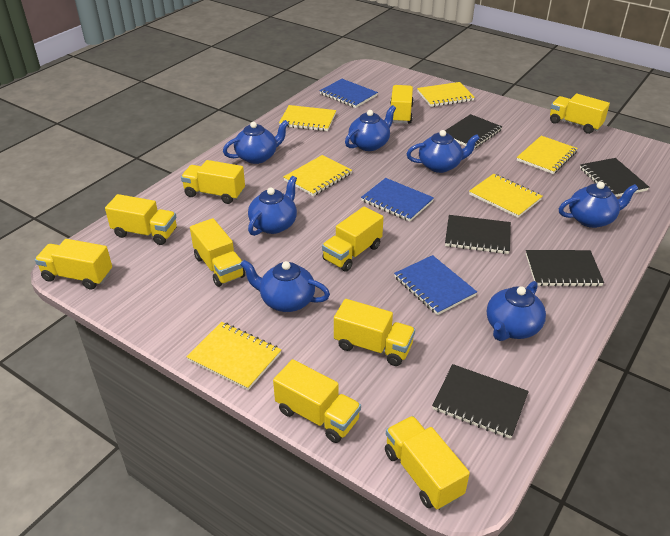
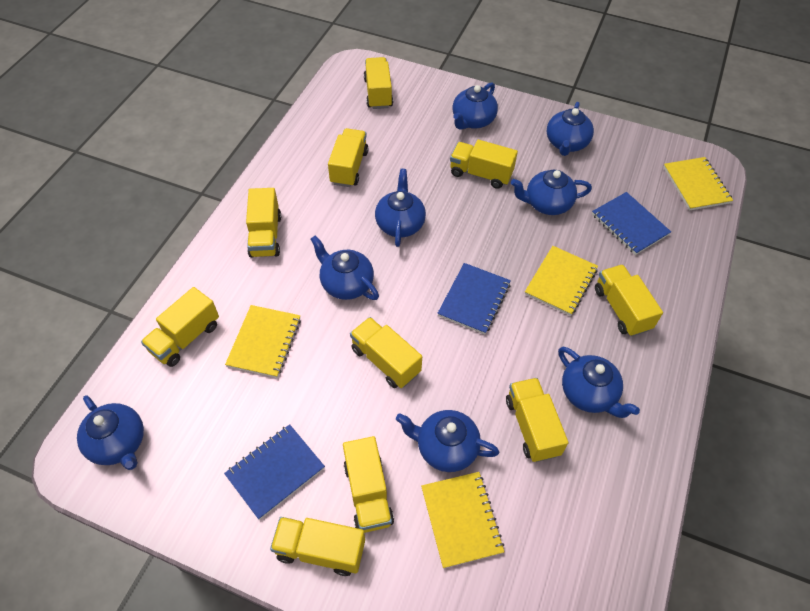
black notebook: 5 -> 0
blue teapot: 7 -> 8
yellow notebook: 6 -> 4

